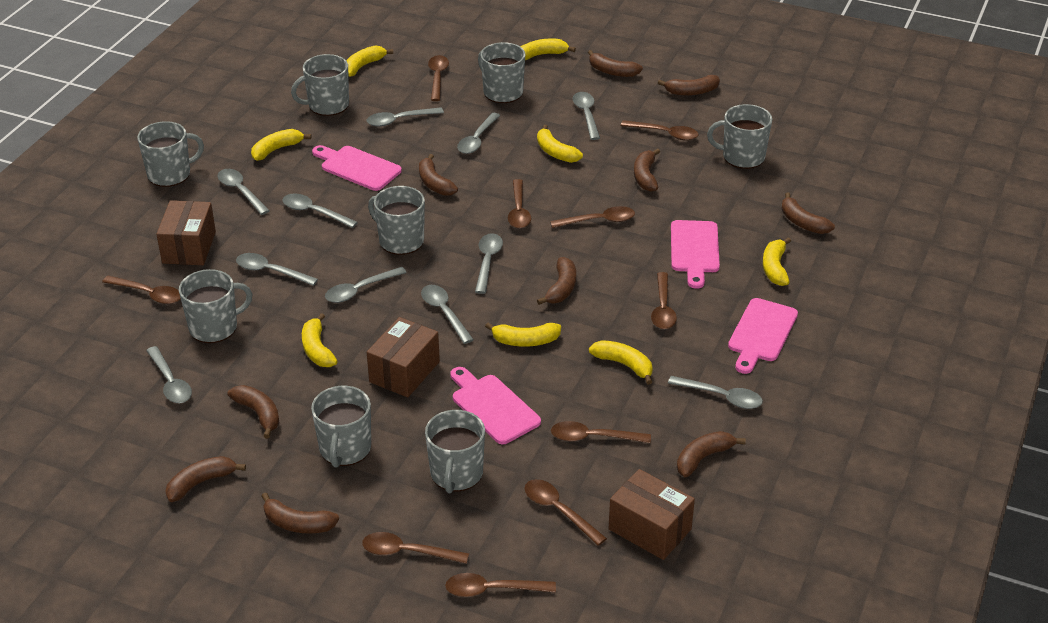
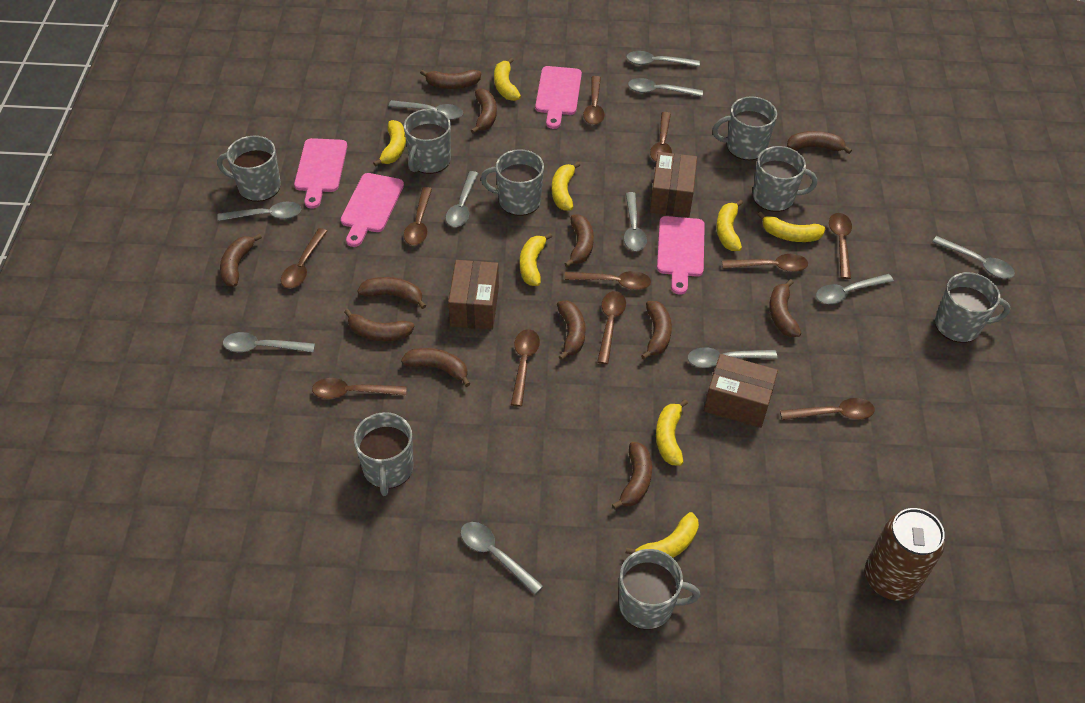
brown banana: 10 -> 12
brown can: 0 -> 1
brown spoon: 10 -> 11

